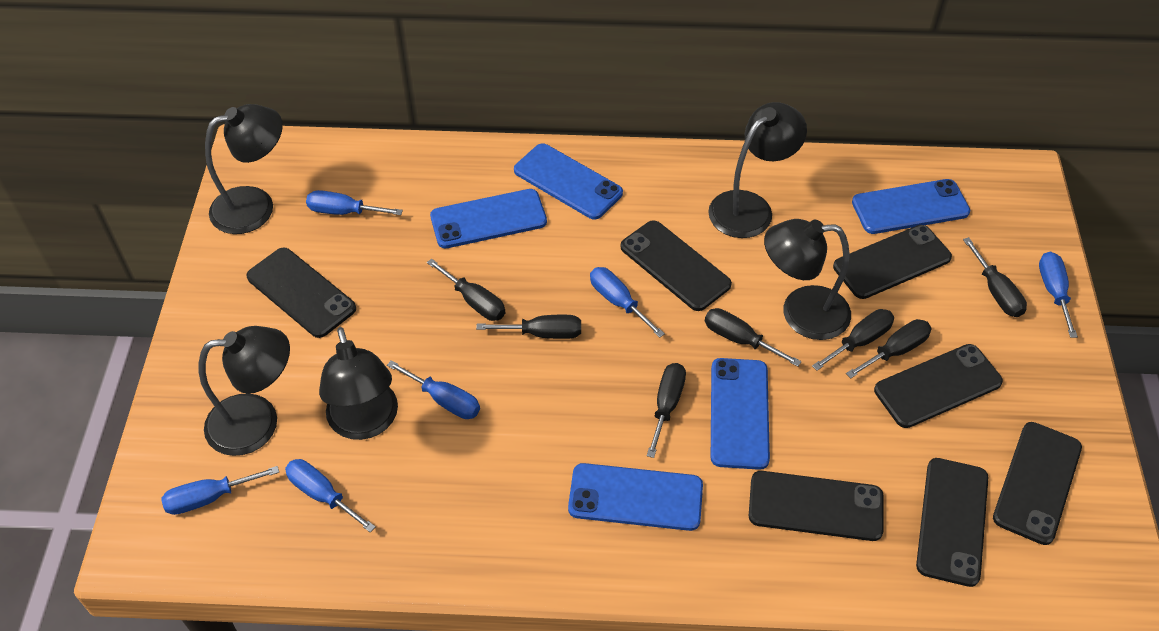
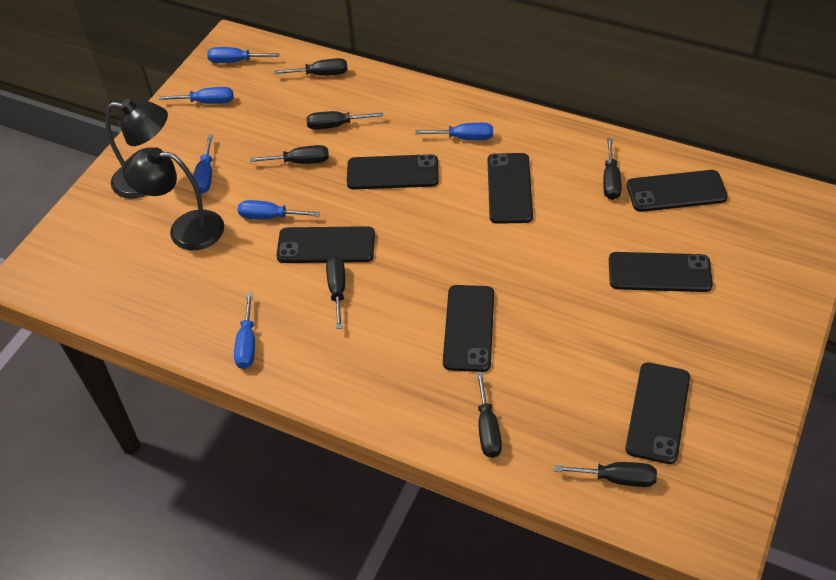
black lamp: 5 -> 2
blue phone: 5 -> 0

